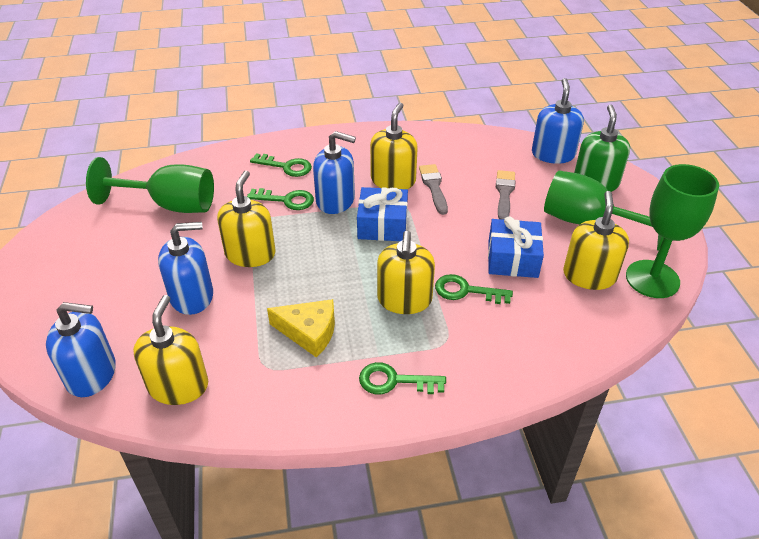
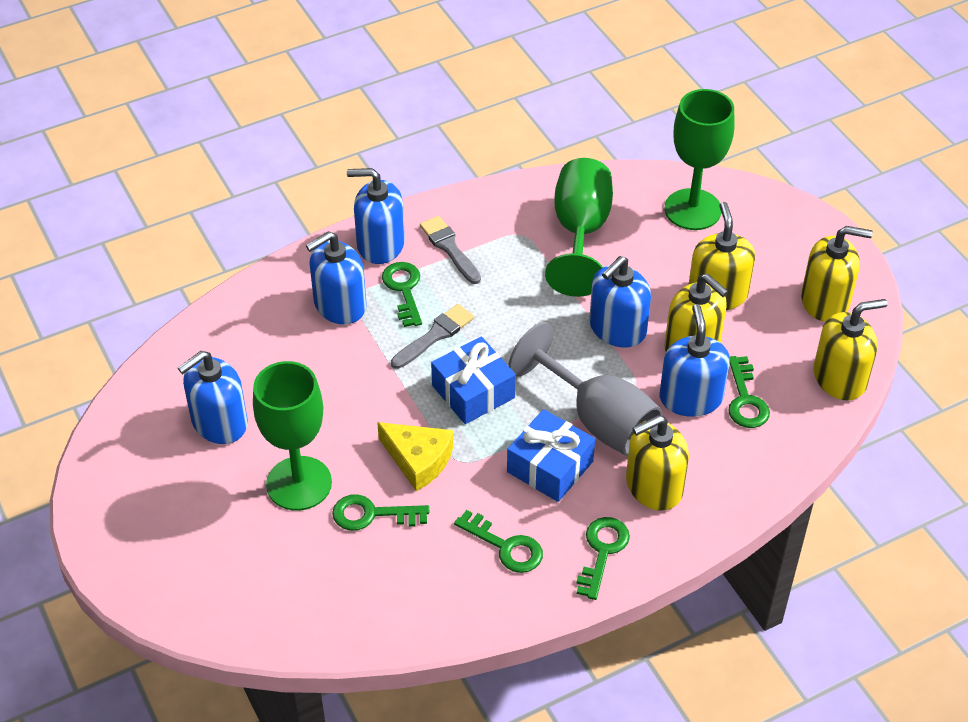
blue soap dispenser: 4 -> 5
green key: 4 -> 5
green soap dispenser: 1 -> 0
grey goblet: 0 -> 1

